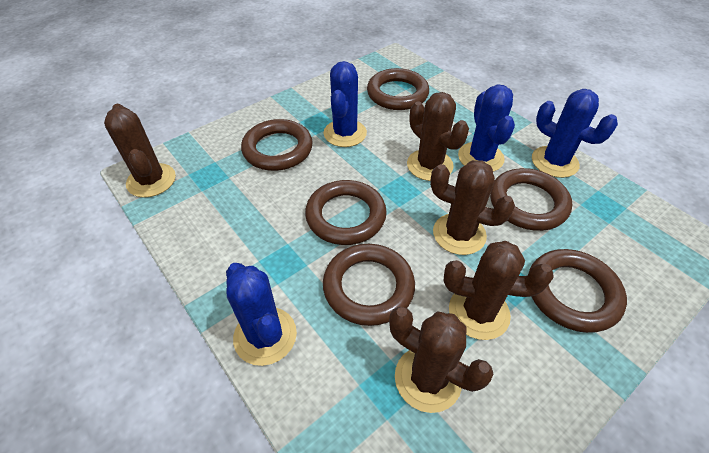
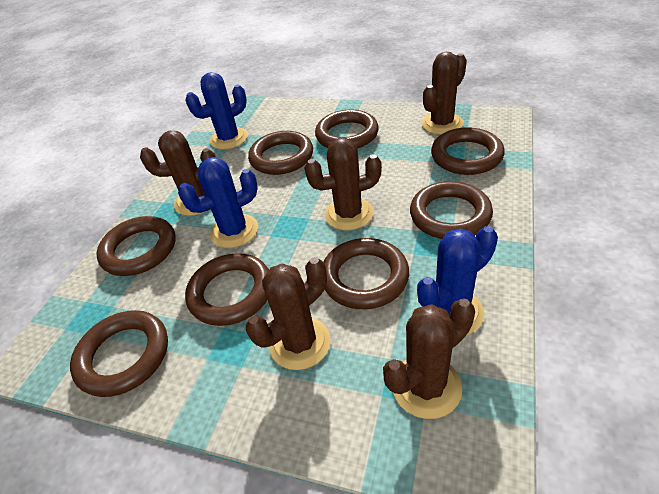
blue cactus: 4 -> 3
brown ring: 6 -> 8

